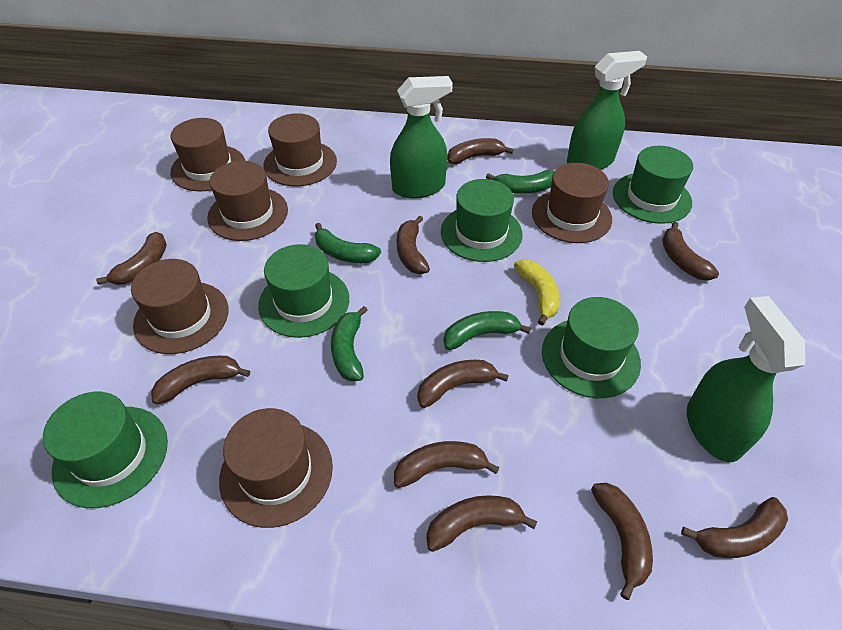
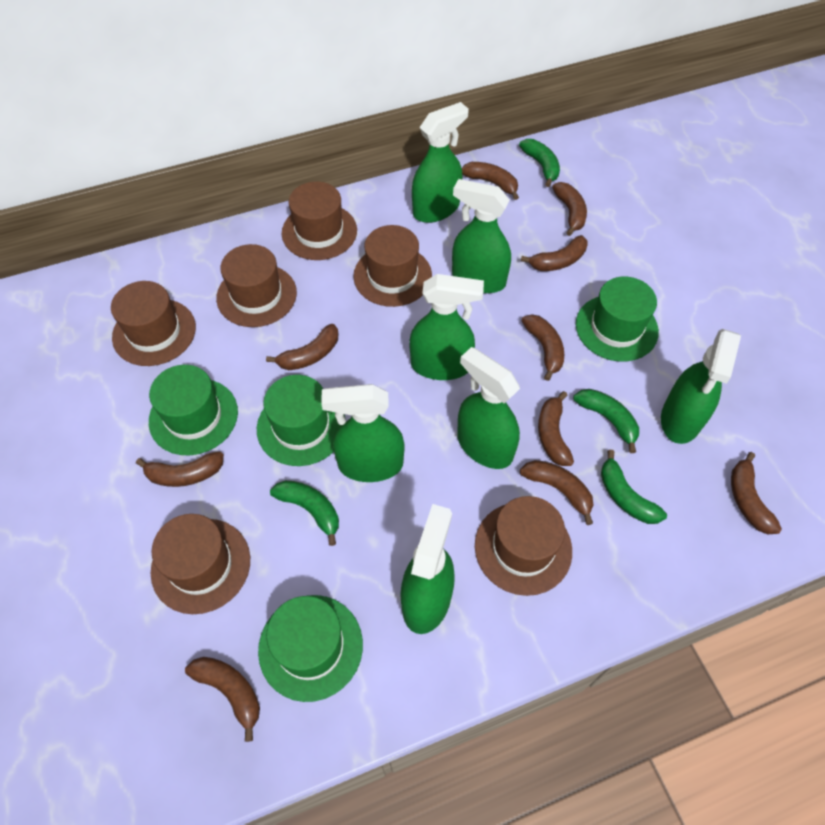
green hat: 5 -> 4
green spray bottle: 3 -> 7
yellow banana: 1 -> 0

